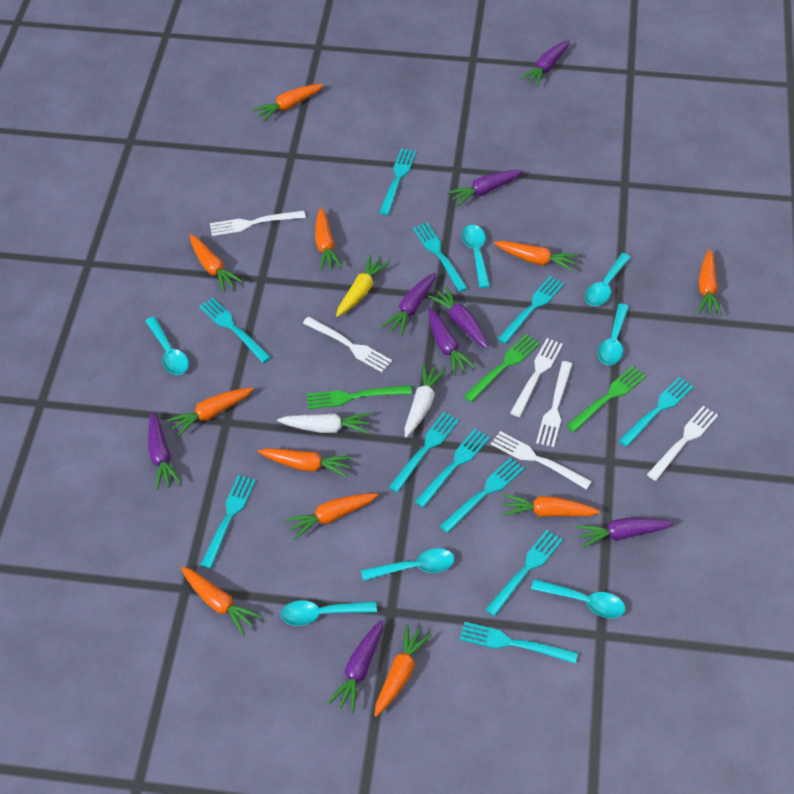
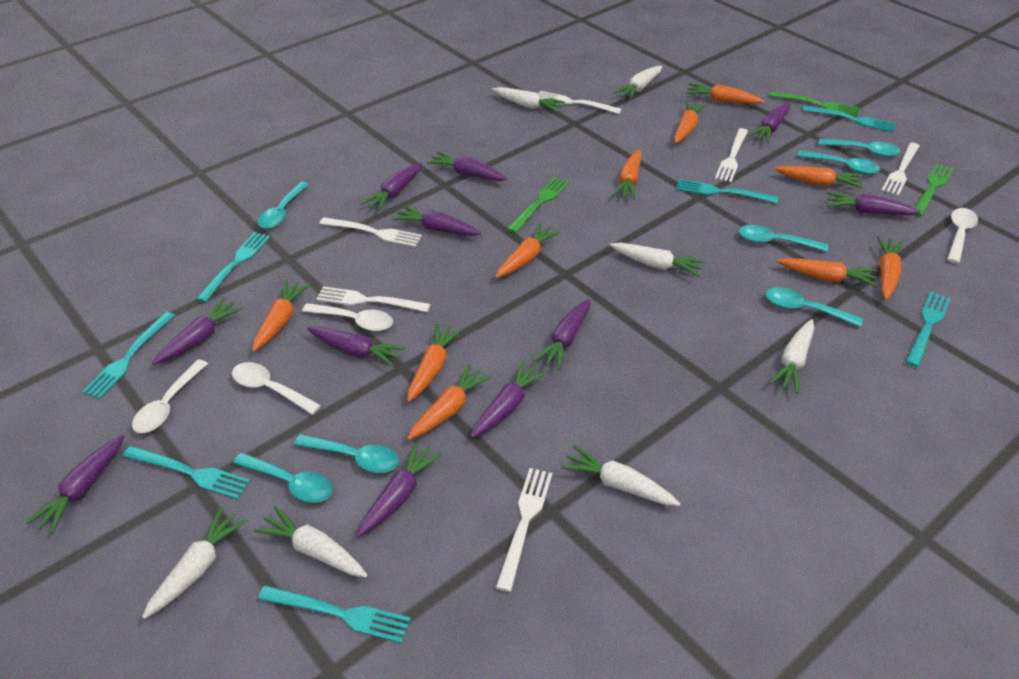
orange carrot: 11 -> 10
purple carrot: 8 -> 11
turquoise fork: 11 -> 7
white carrot: 2 -> 7
white spoon: 0 -> 4
yellow carrot: 1 -> 0

